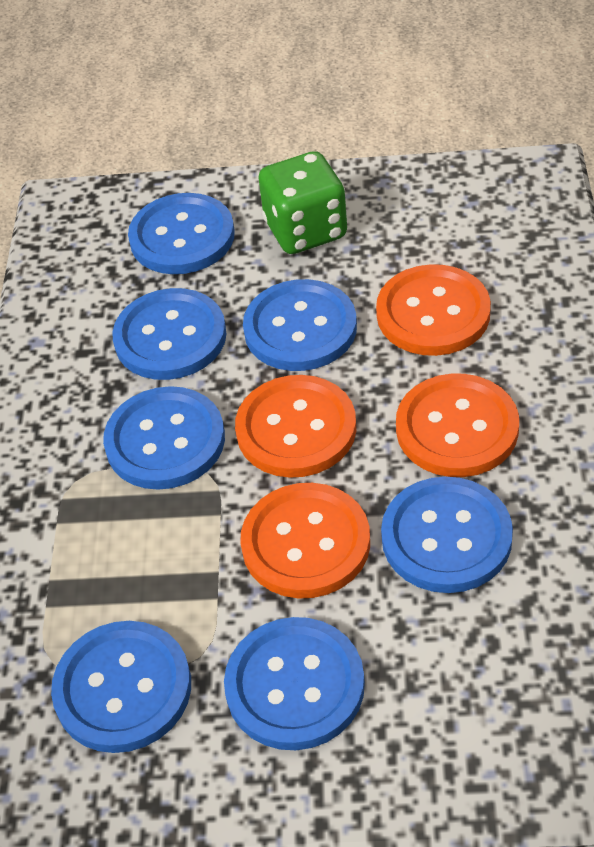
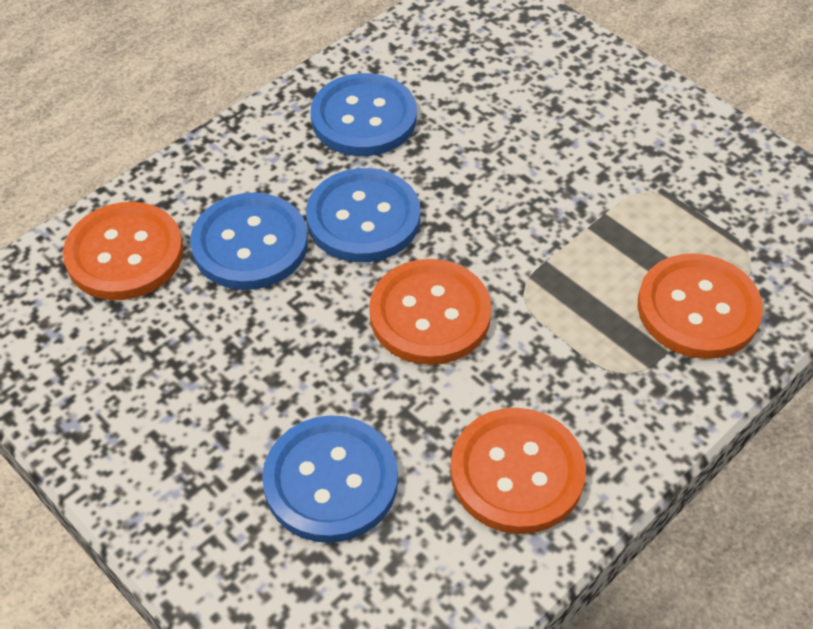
blue button: 7 -> 4
green dice: 1 -> 0

